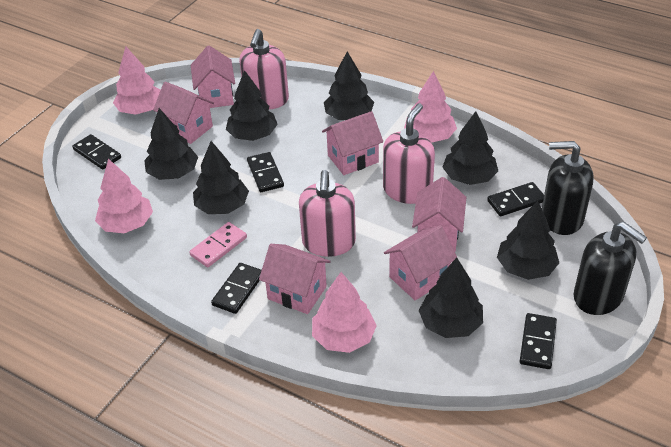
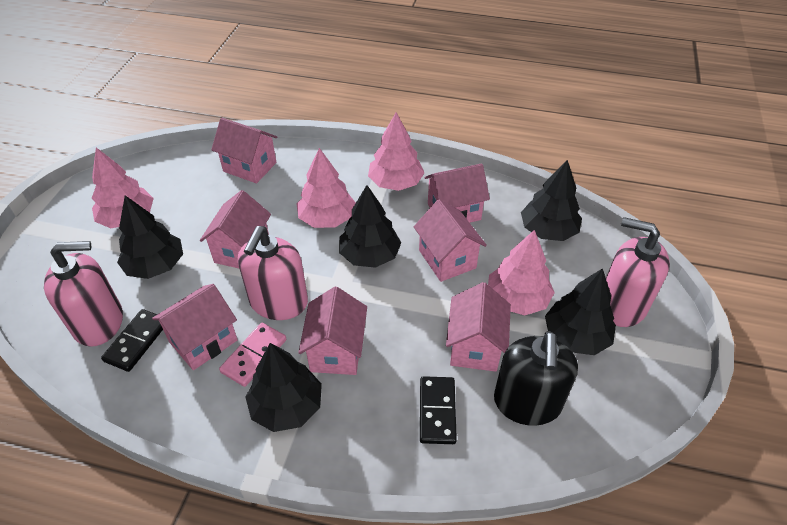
black domino: 5 -> 2
black soap dispenser: 2 -> 1
black tree: 7 -> 5
pink house: 6 -> 7

